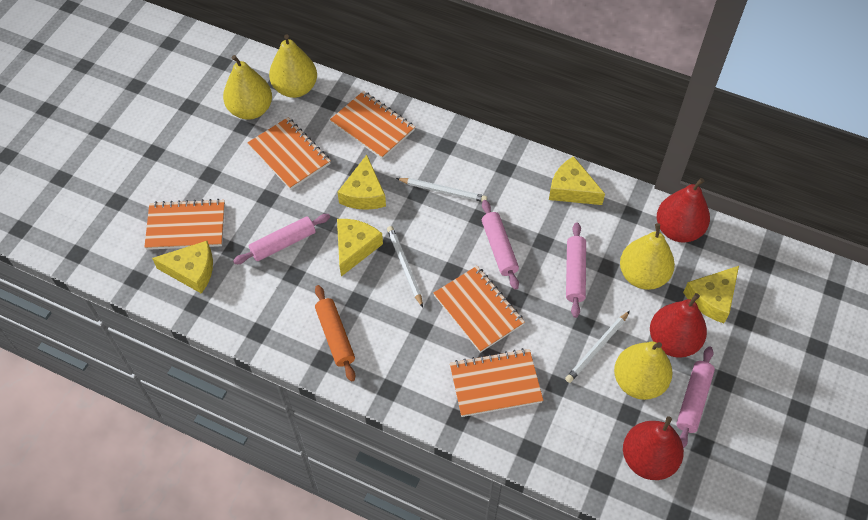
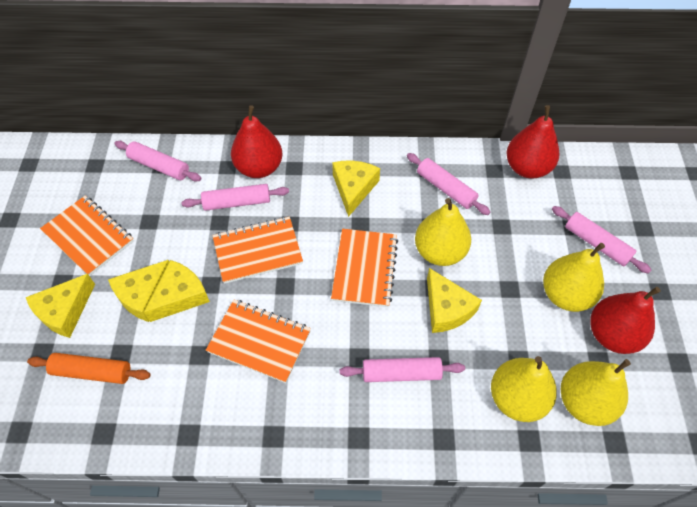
orange notebook: 5 -> 4
pink rolling pin: 4 -> 5
white pencil: 3 -> 0

